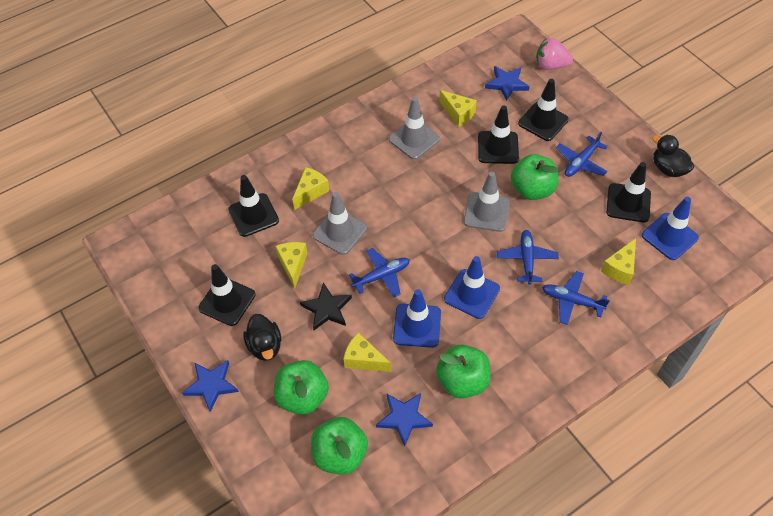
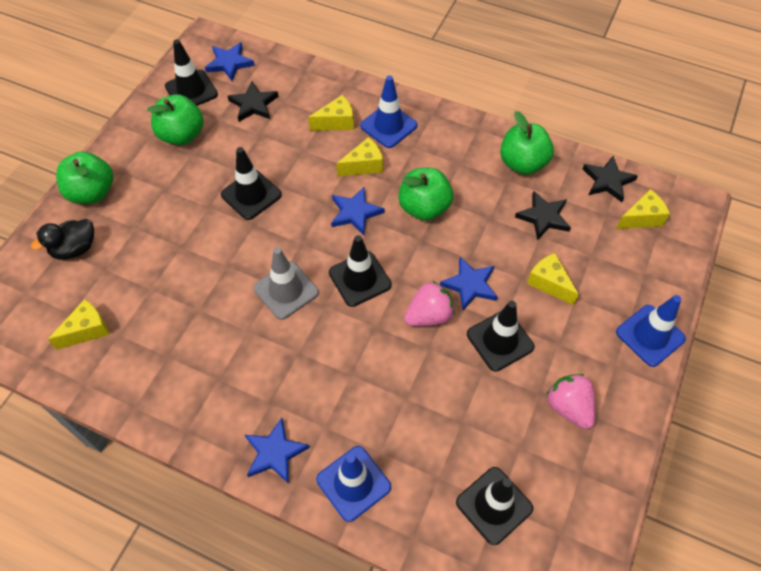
black duck: 2 -> 1
black star: 1 -> 3
blue plane: 4 -> 0
blue star: 3 -> 4
grey traffic cone: 3 -> 1
pink strawberry: 1 -> 2

